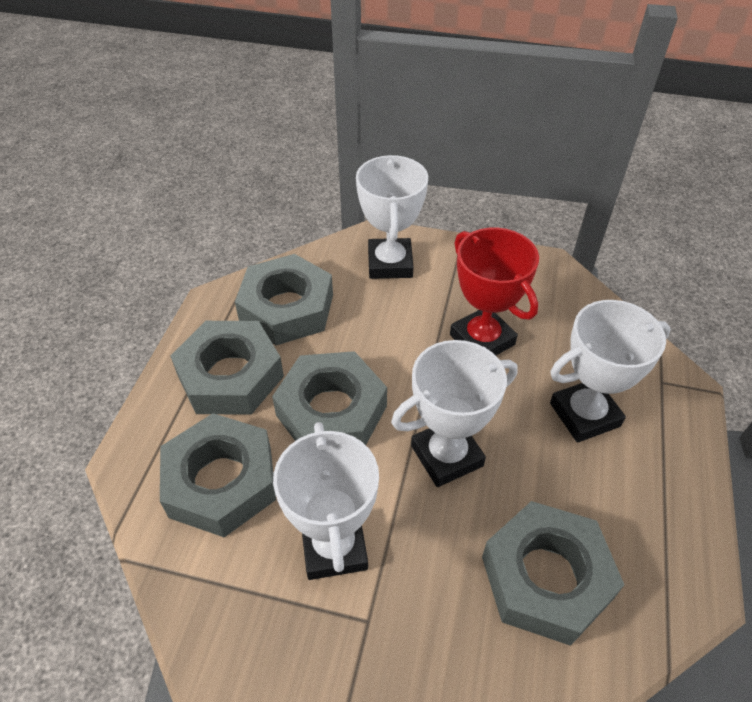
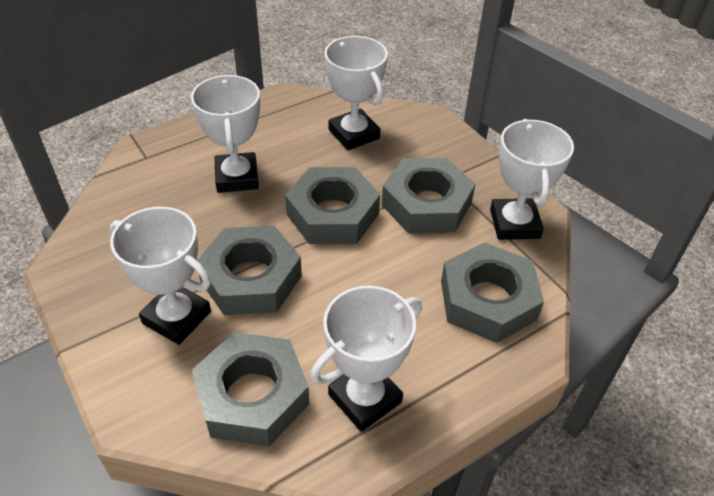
red trophy: 1 -> 0
white trophy: 4 -> 5

